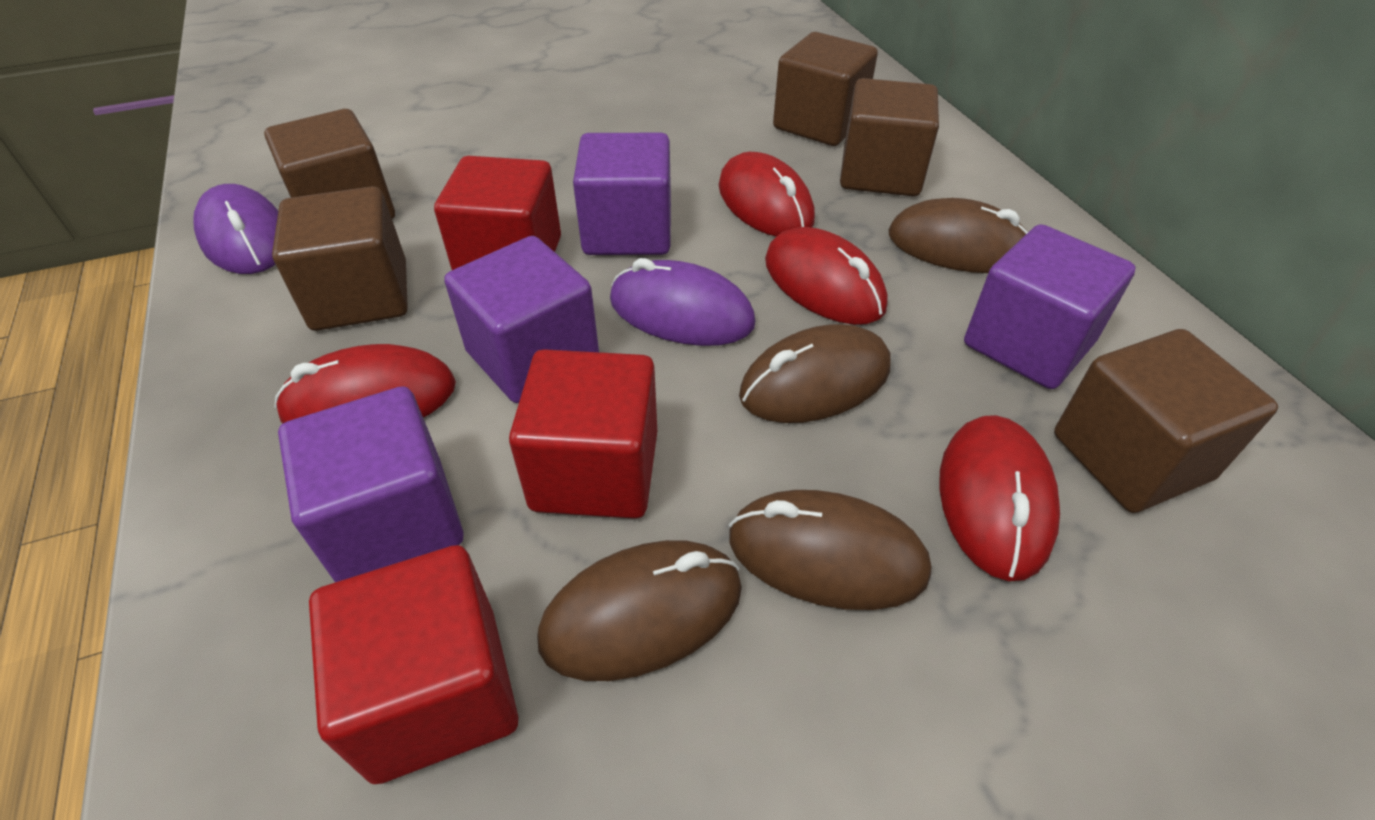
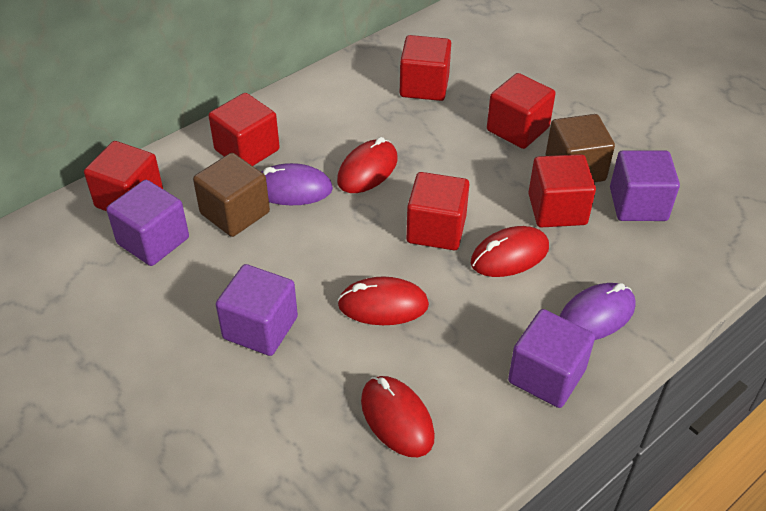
brown cube: 5 -> 2
brown mouse: 4 -> 0
red cube: 3 -> 6

